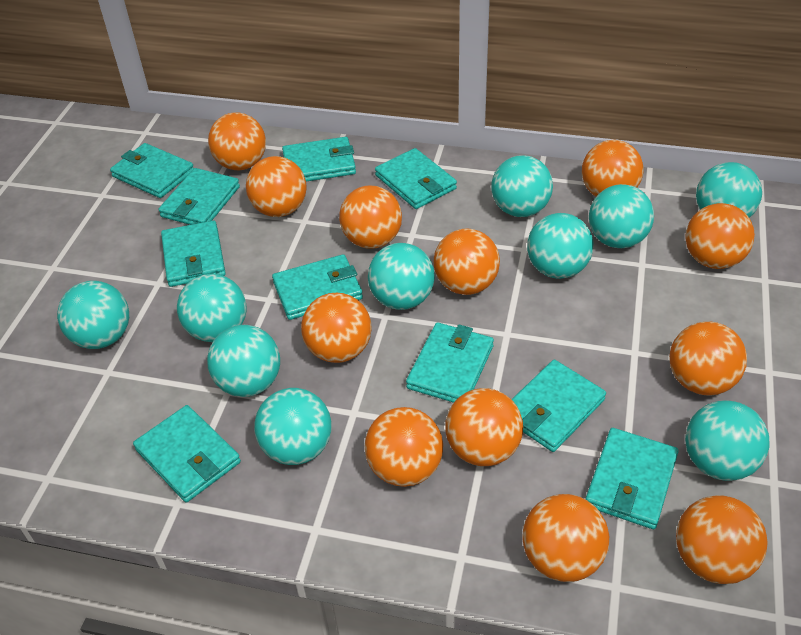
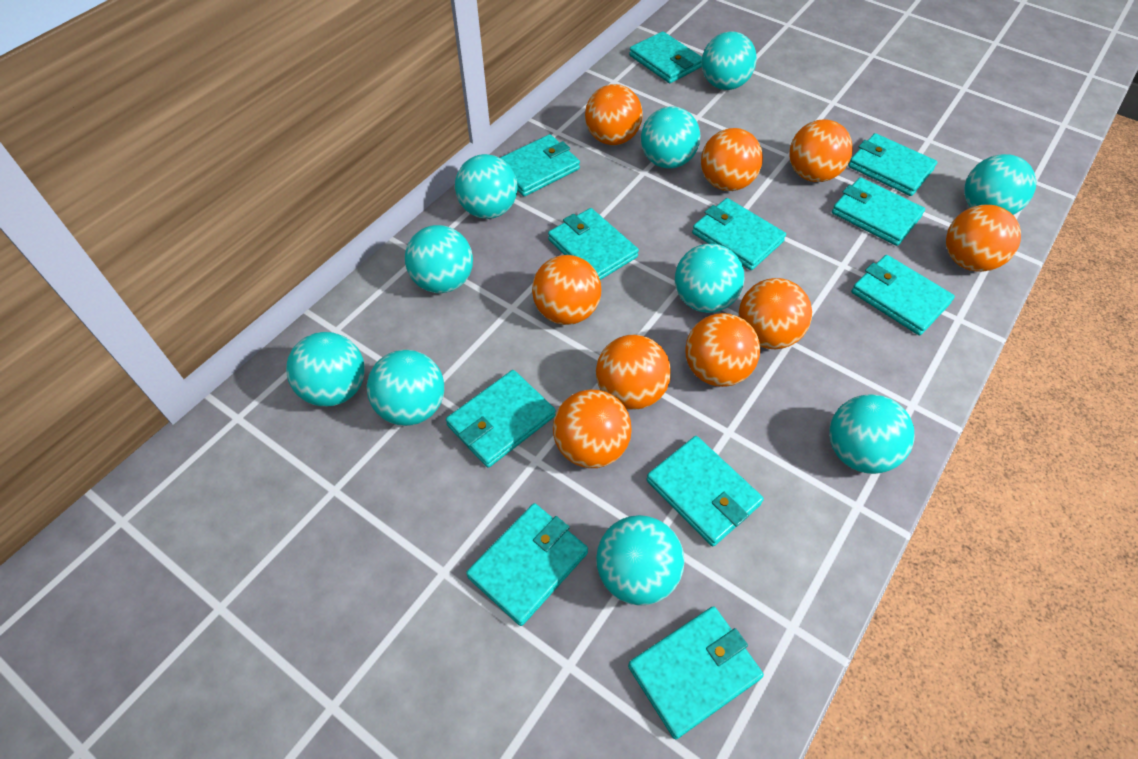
orange ball: 12 -> 9
turquoise wallet: 10 -> 11

